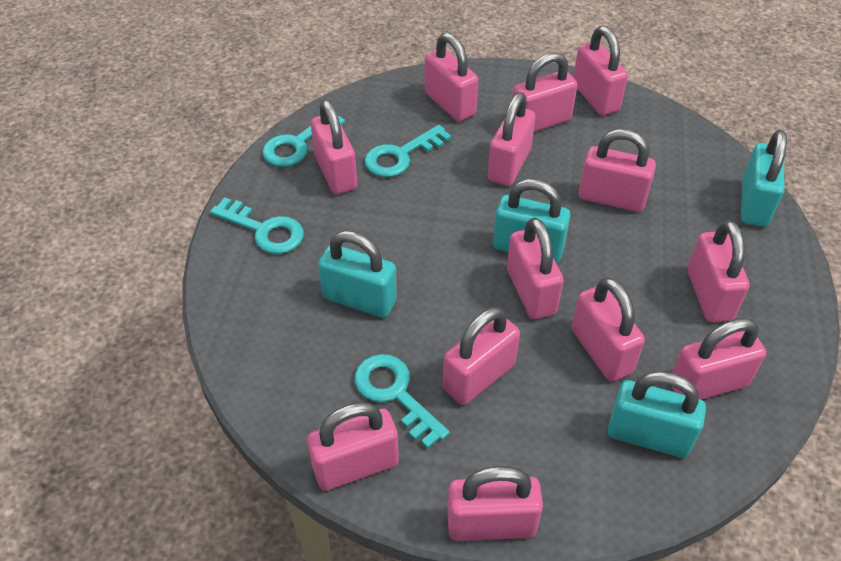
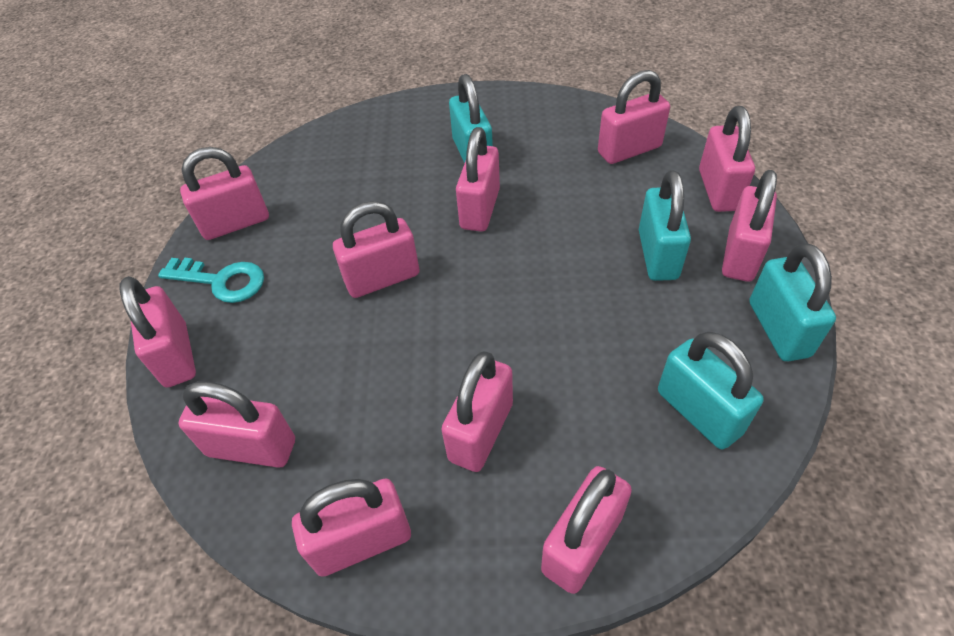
pink padlock: 13 -> 11
turquoise key: 4 -> 1

